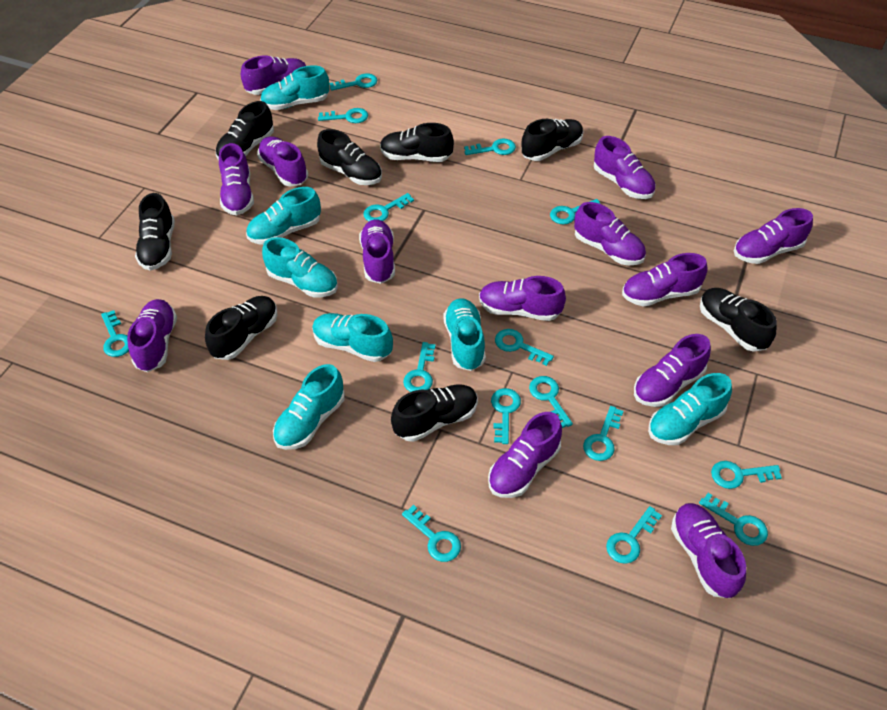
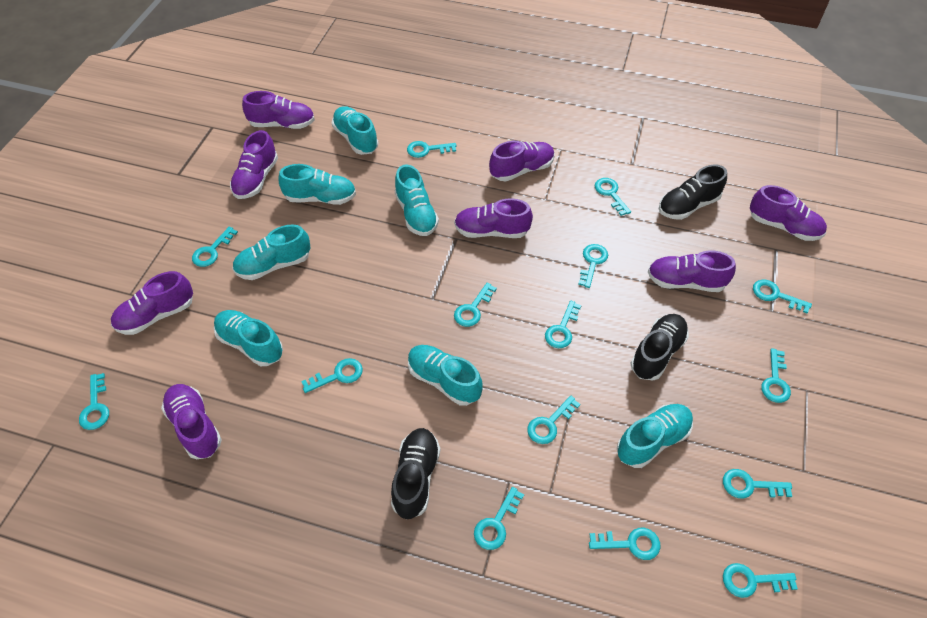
black shoe: 8 -> 3
purple shoe: 13 -> 8

